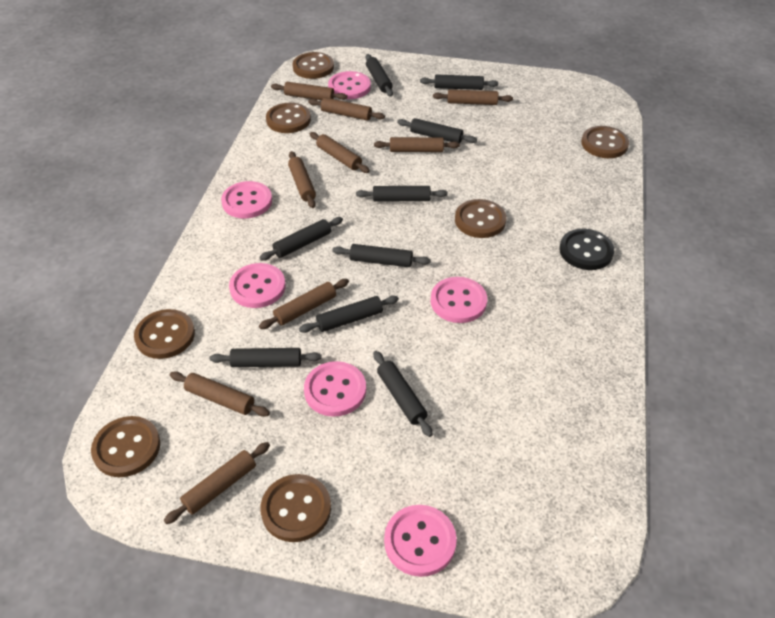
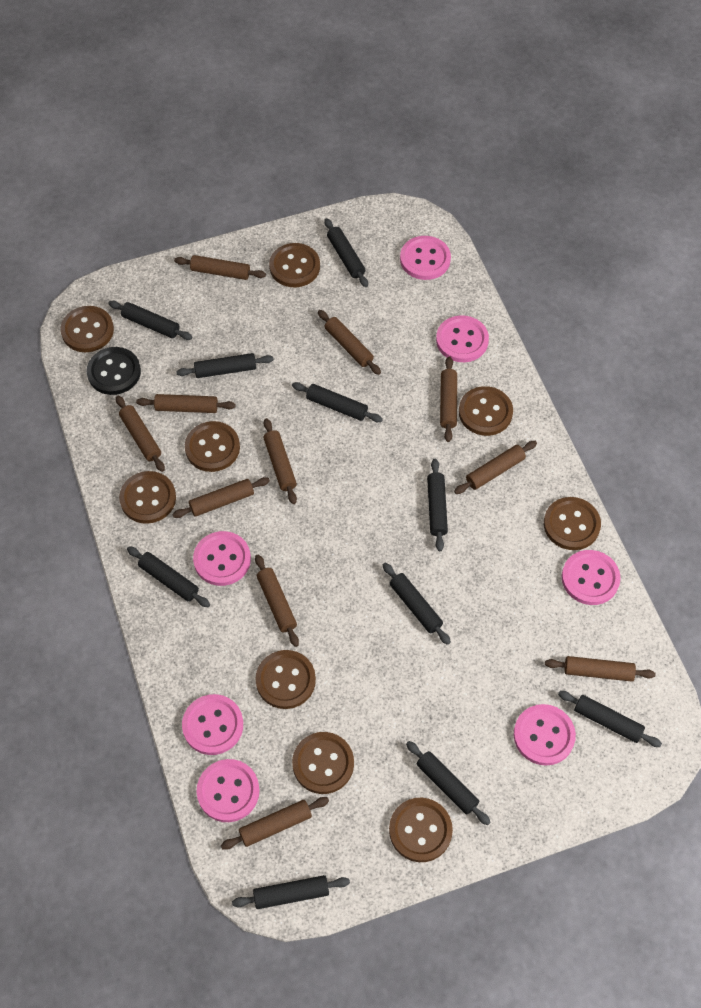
black rolling pin: 9 -> 10
brown button: 7 -> 9
brown rolling pin: 9 -> 11
pink button: 6 -> 7

